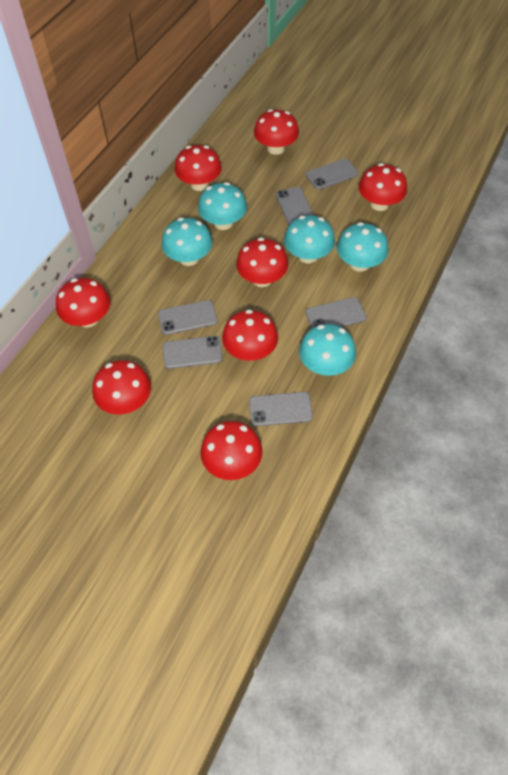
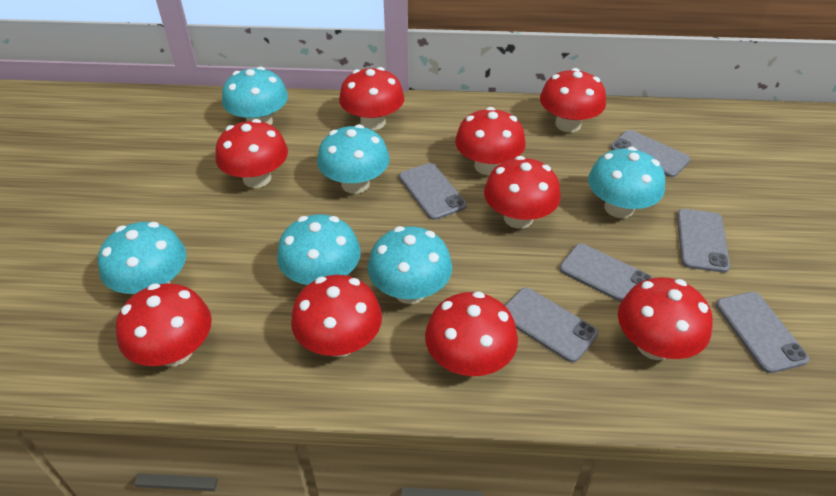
red mushroom: 8 -> 9
turquoise mushroom: 5 -> 6

